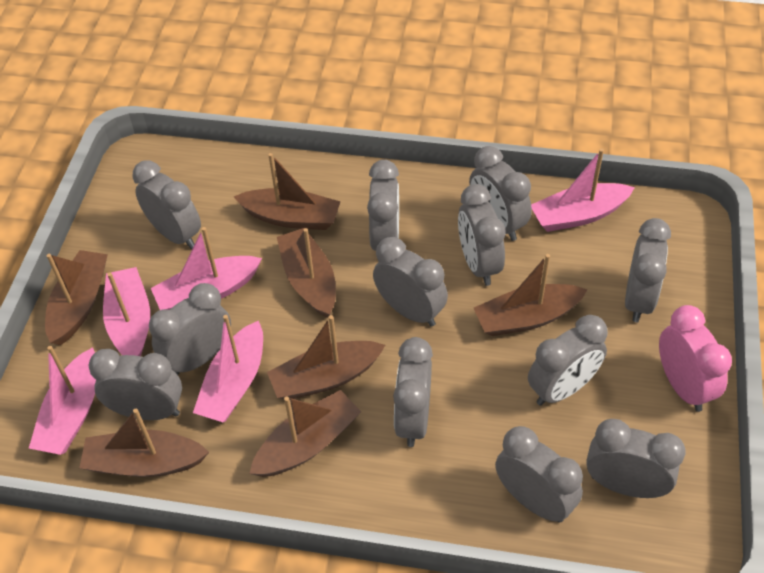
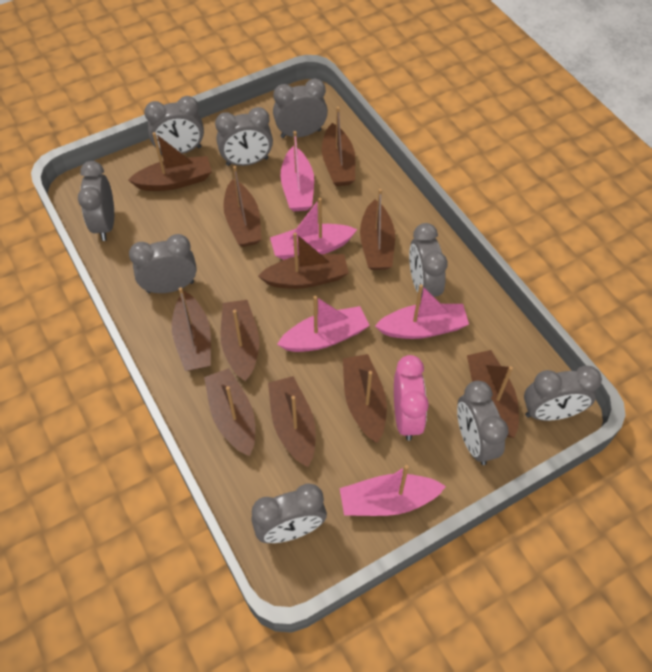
brown boat: 7 -> 11
grey clock: 12 -> 9

